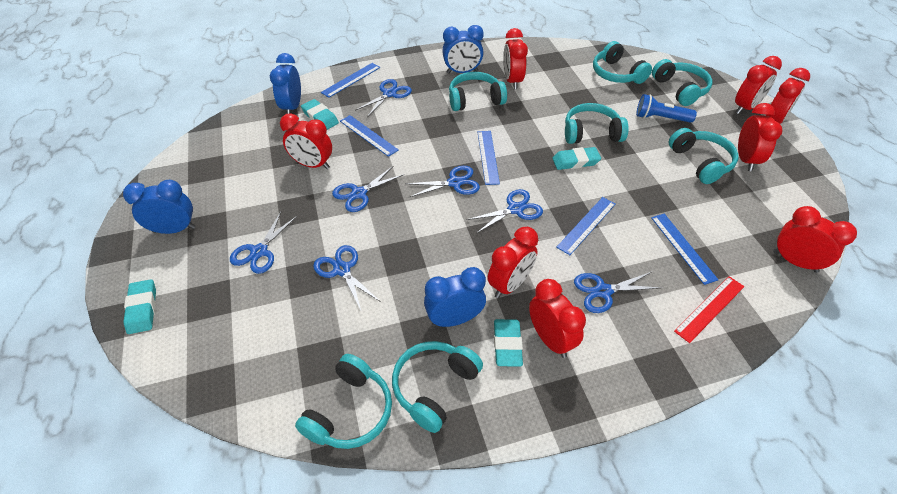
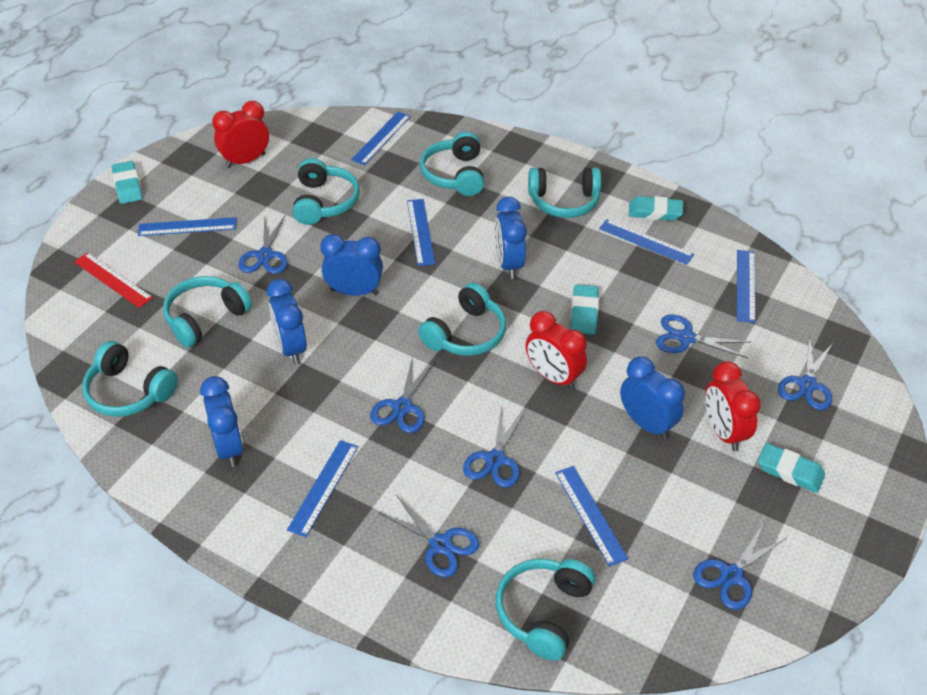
blue clock: 4 -> 5
blue flashlight: 1 -> 0
blue ruler: 5 -> 7
red clock: 8 -> 3

